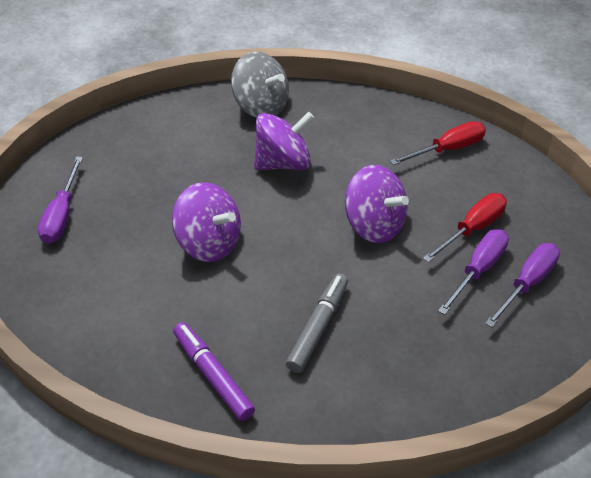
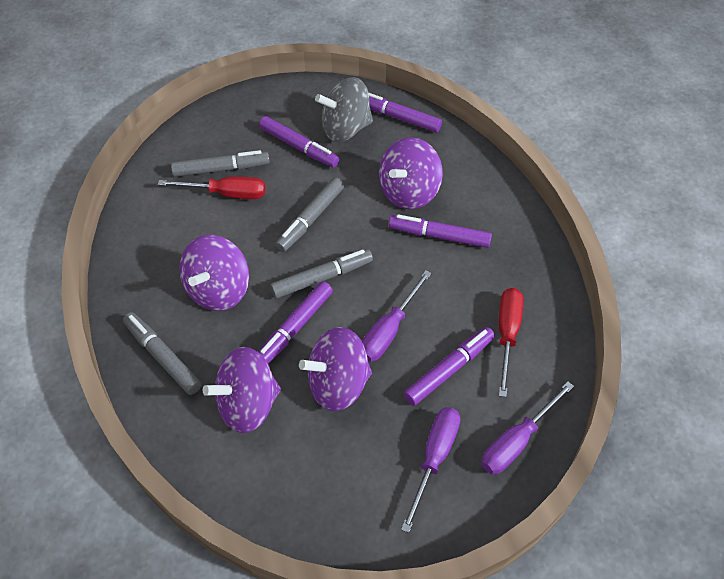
grey marker: 1 -> 4
purple marker: 1 -> 5
purple spinning top: 3 -> 4

